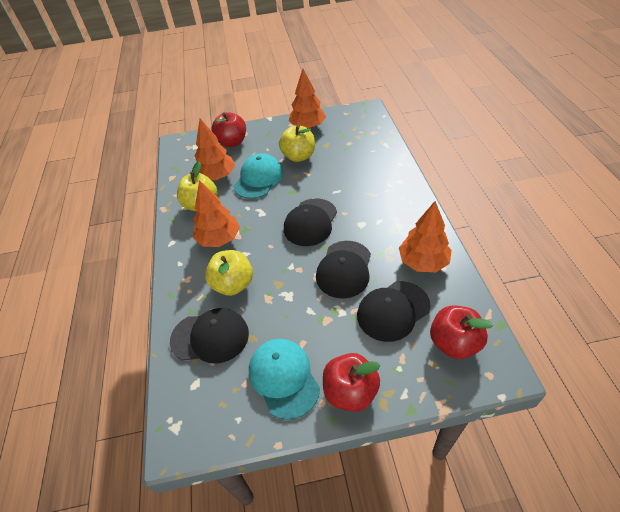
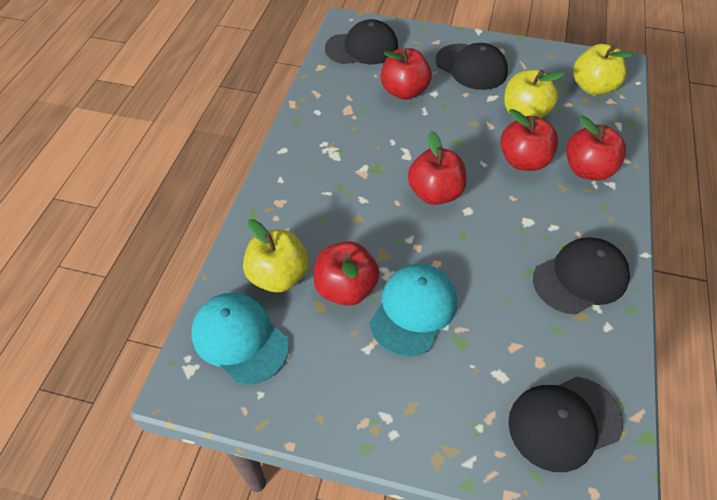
orange tree: 4 -> 0
red apple: 3 -> 5

